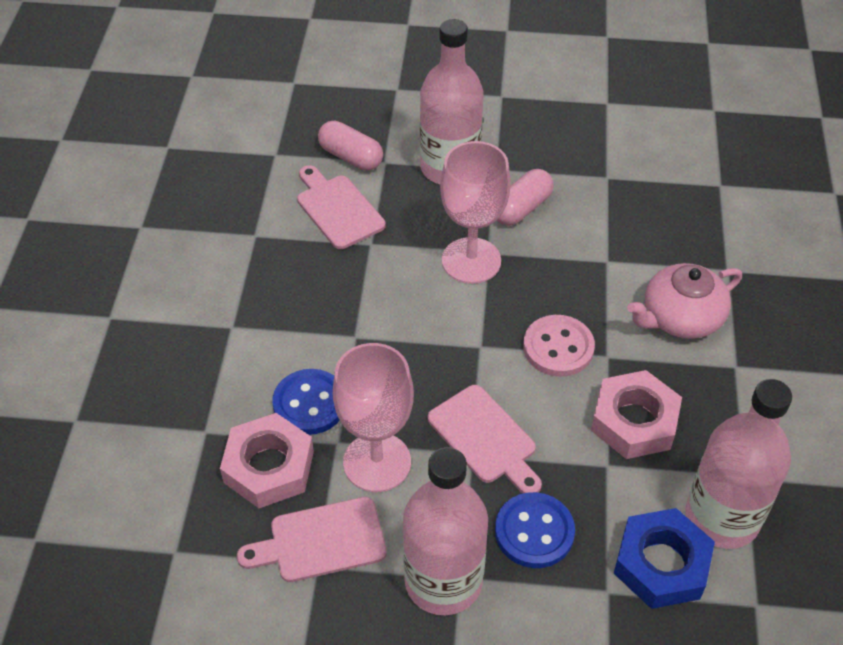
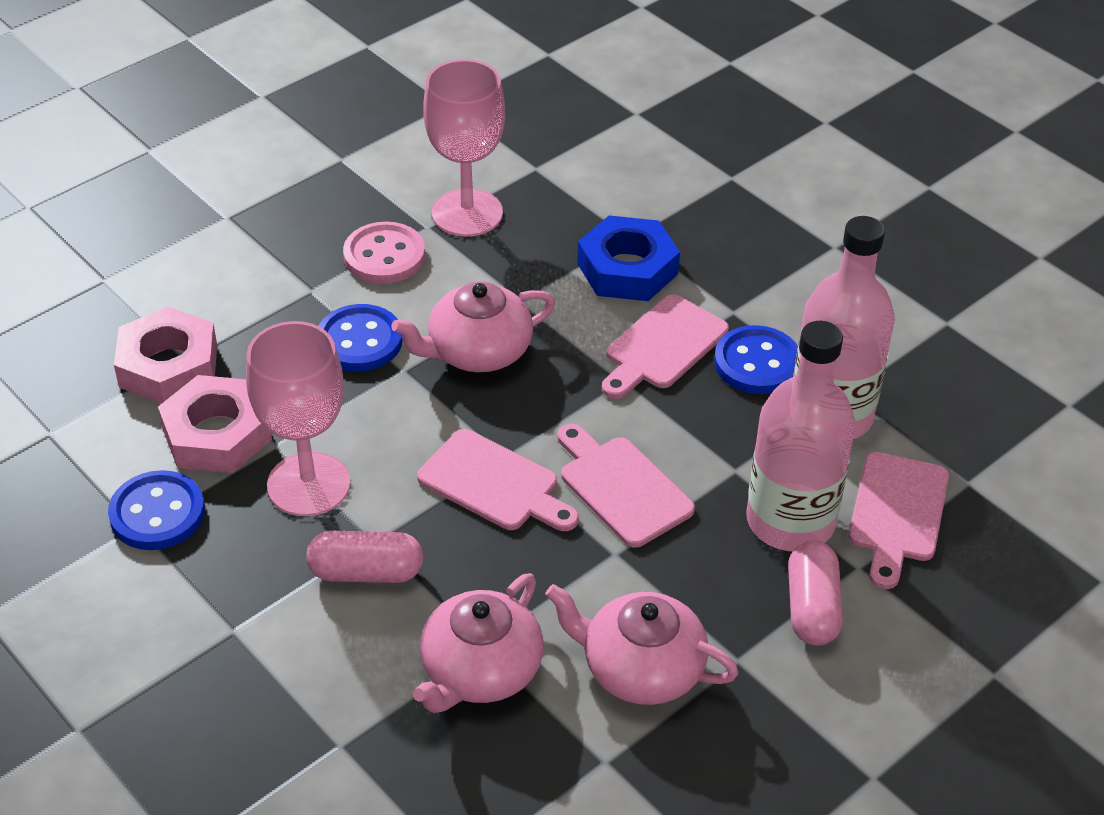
blue button: 2 -> 3
pink bottle: 3 -> 2
pink cutting board: 3 -> 4
pink teapot: 1 -> 3

